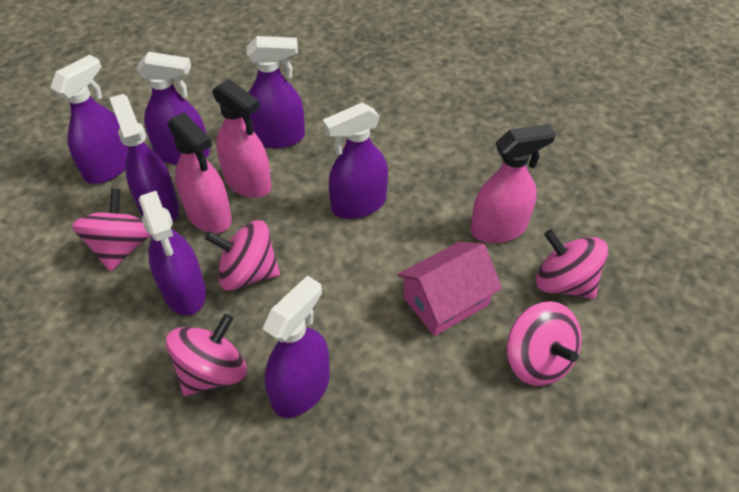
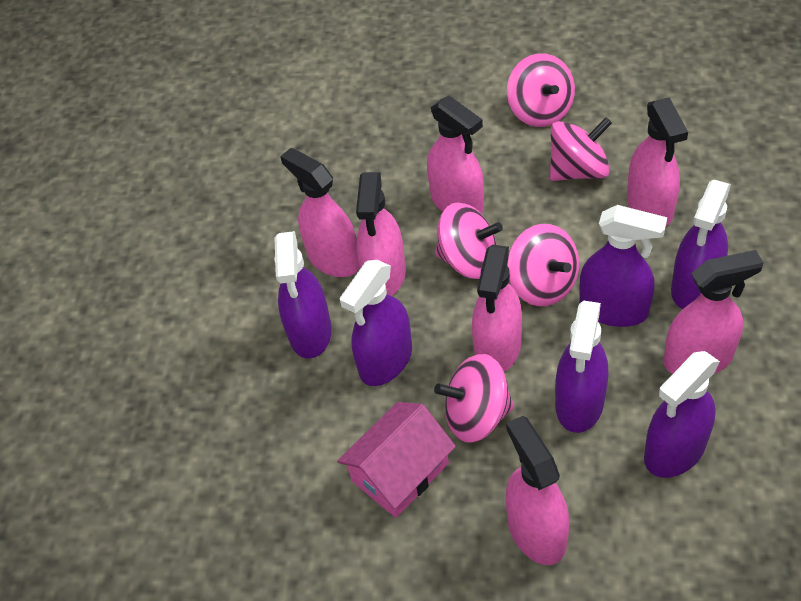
pink spray bottle: 3 -> 7
purple spray bottle: 7 -> 6

